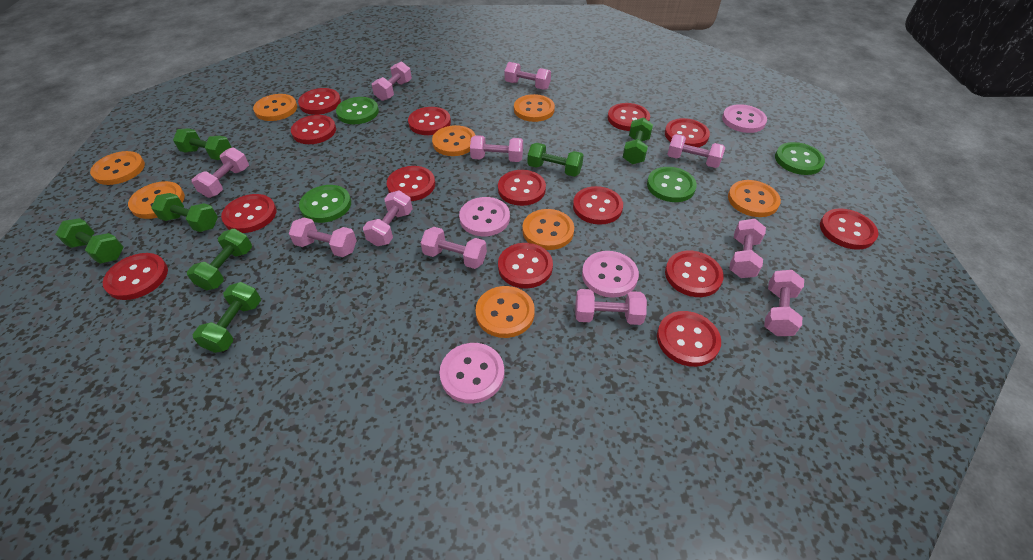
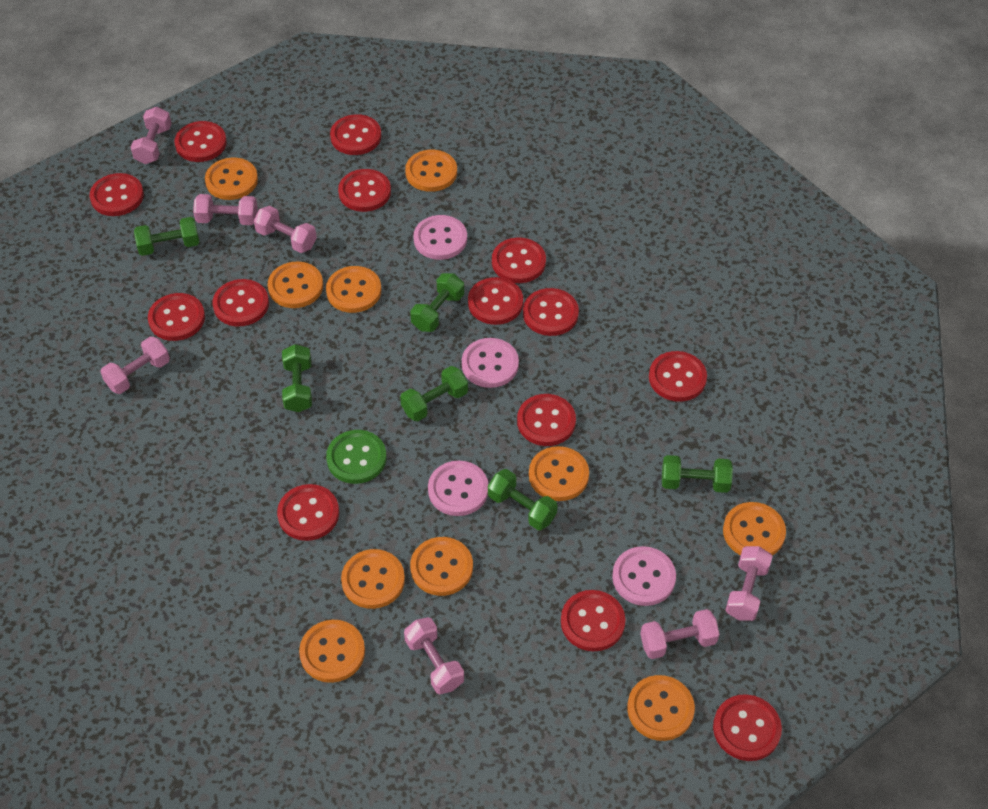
green button: 4 -> 1
green dumbbell: 7 -> 6
orange button: 8 -> 10
pink dumbbell: 11 -> 7

